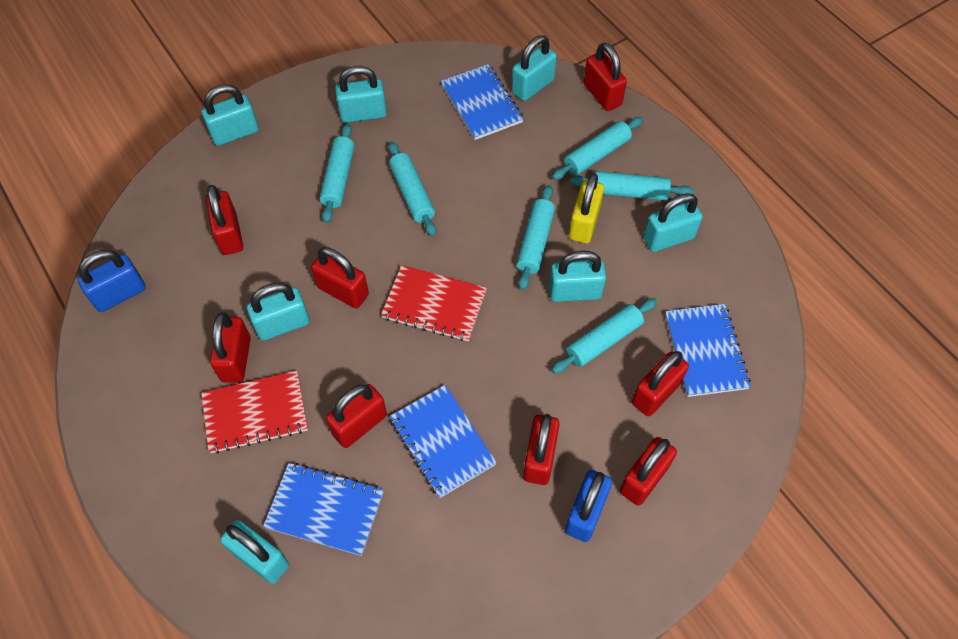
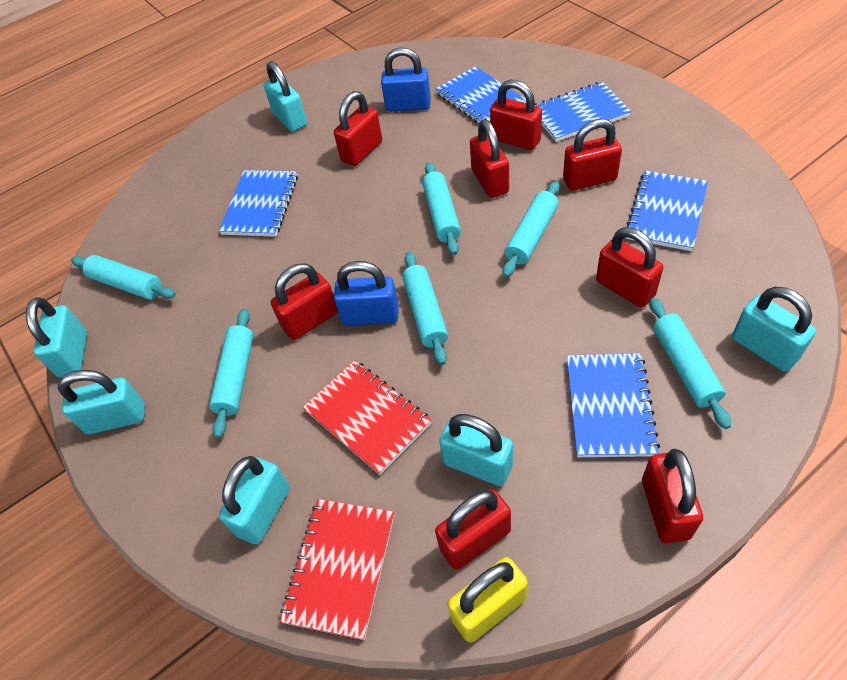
blue notebook: 4 -> 5
turquoise padlock: 7 -> 6

